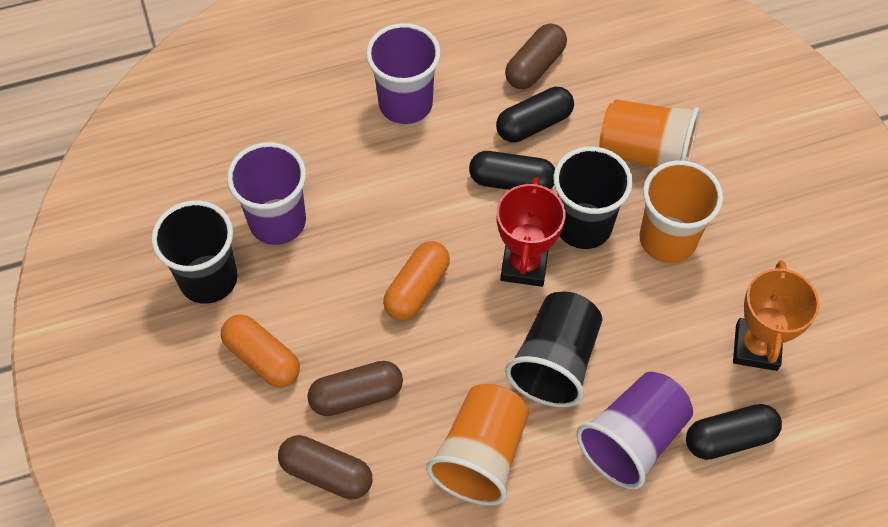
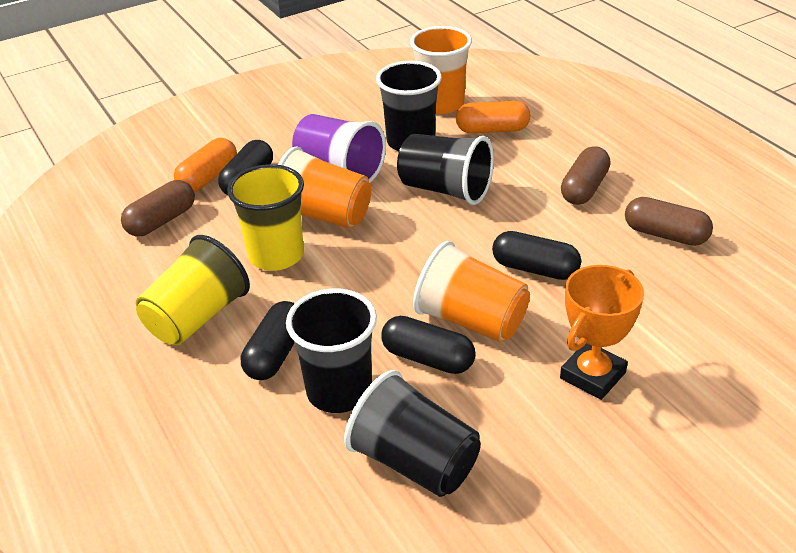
black capsule: 3 -> 4
black cup: 3 -> 4
purple cup: 3 -> 1
red trophy: 1 -> 0
yellow cup: 0 -> 2

